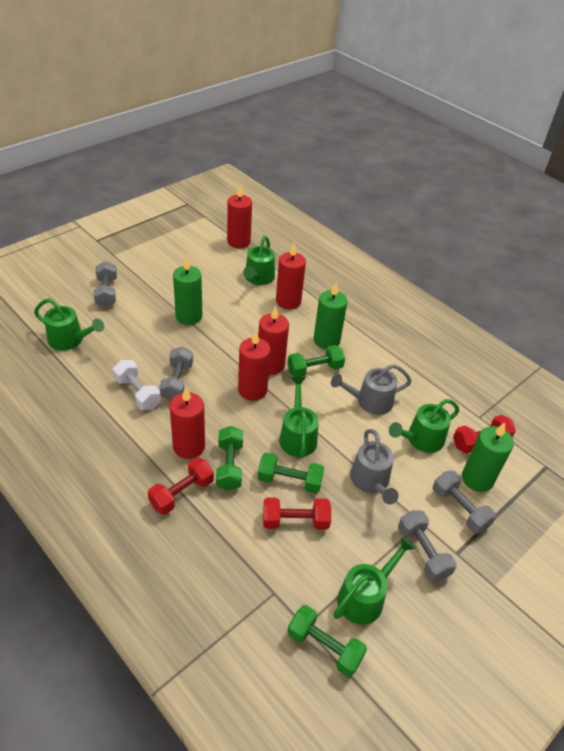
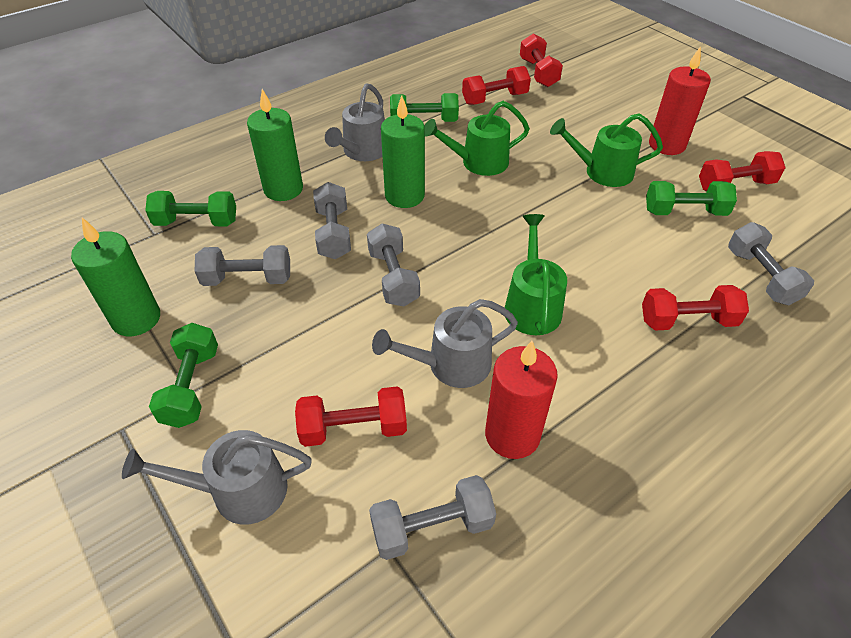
green watering can: 5 -> 3
grey dumbbell: 4 -> 5
grey watering can: 2 -> 3
red candle: 5 -> 2
red dumbbell: 3 -> 5
white dumbbell: 1 -> 0

